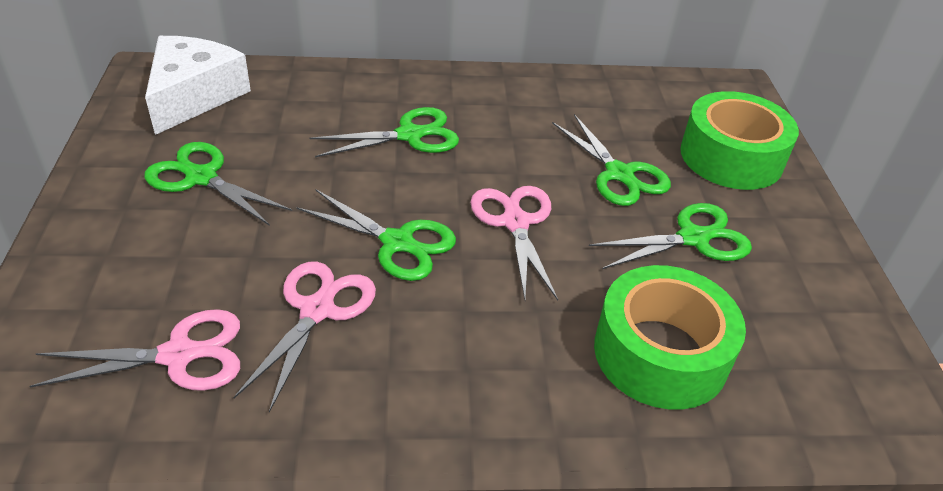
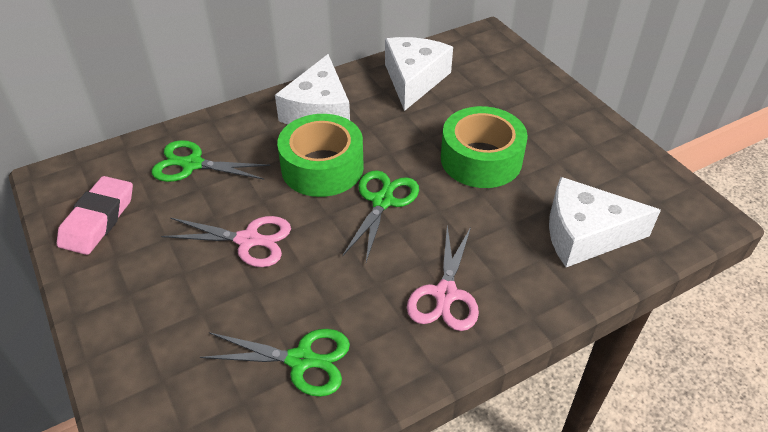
green scissors: 5 -> 3
pink eraser: 0 -> 1
pink scissors: 3 -> 2
white cheese: 1 -> 3

